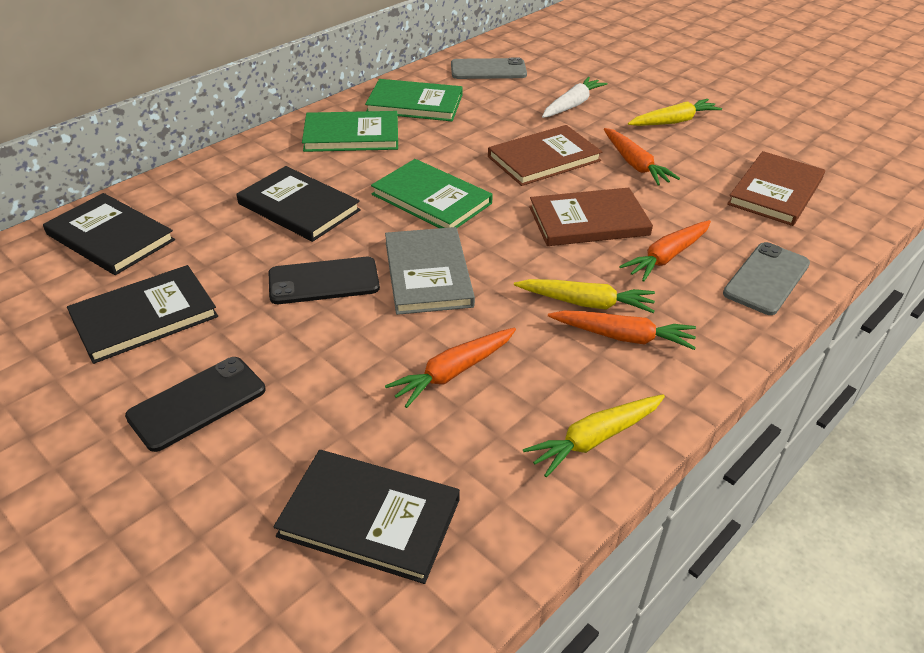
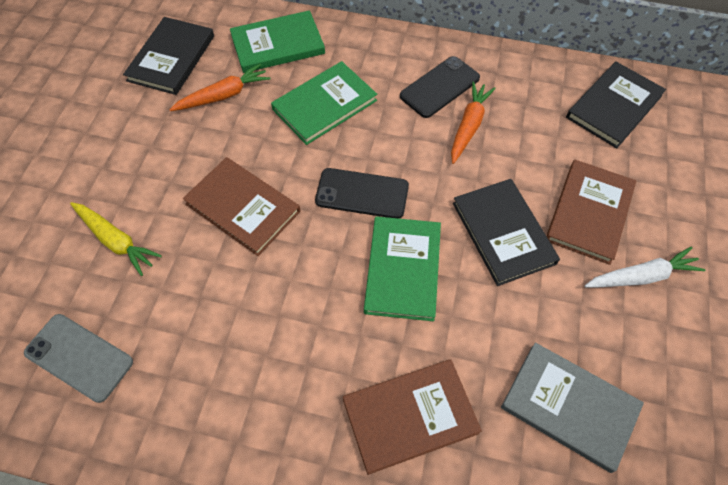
black book: 4 -> 3
grey phone: 2 -> 1
orange carrot: 4 -> 2
yellow carrot: 3 -> 1

